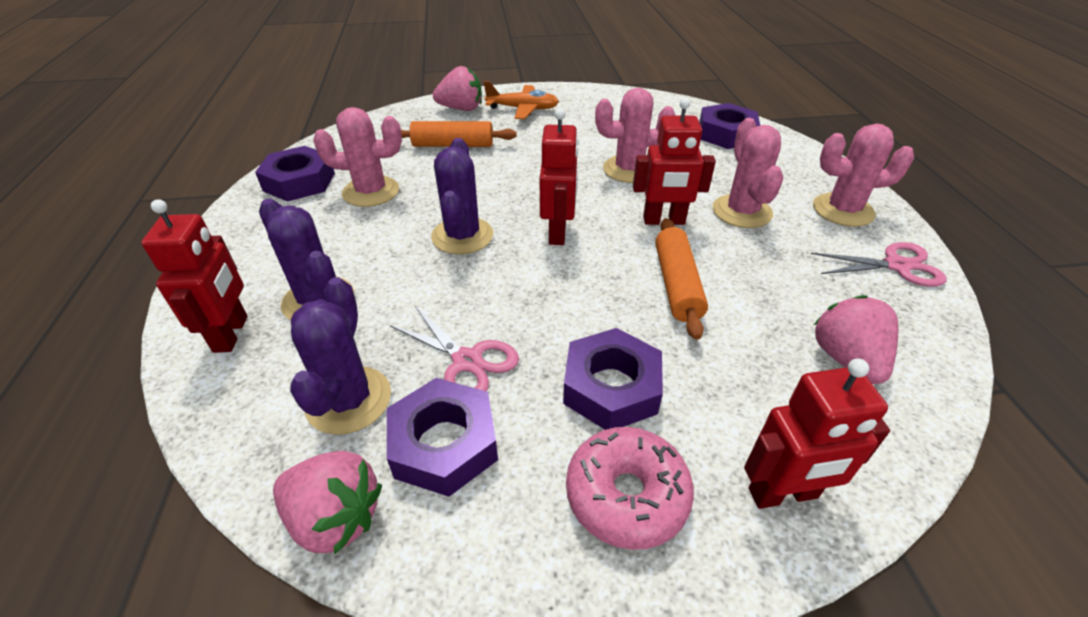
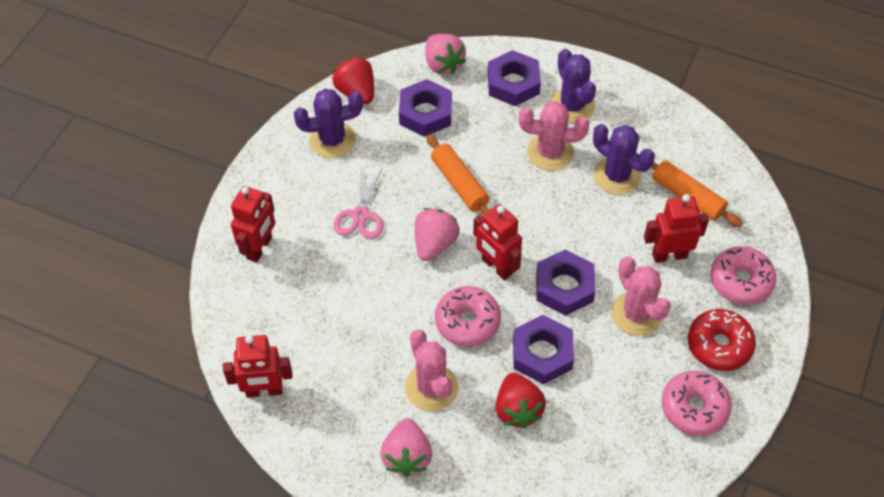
orange plane: 1 -> 0
pink cactus: 4 -> 3
pink donut: 1 -> 3
pink scissors: 2 -> 1
red donut: 0 -> 1
red strawberry: 0 -> 2

